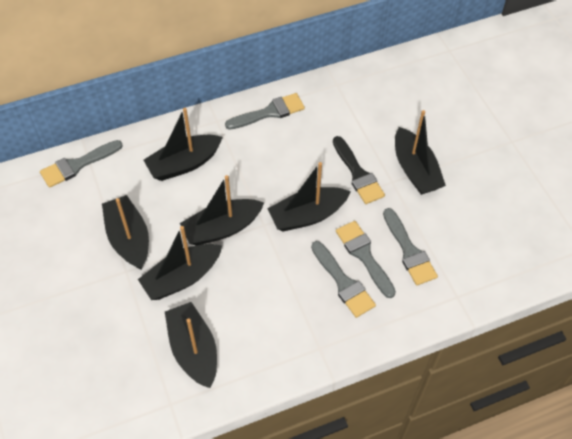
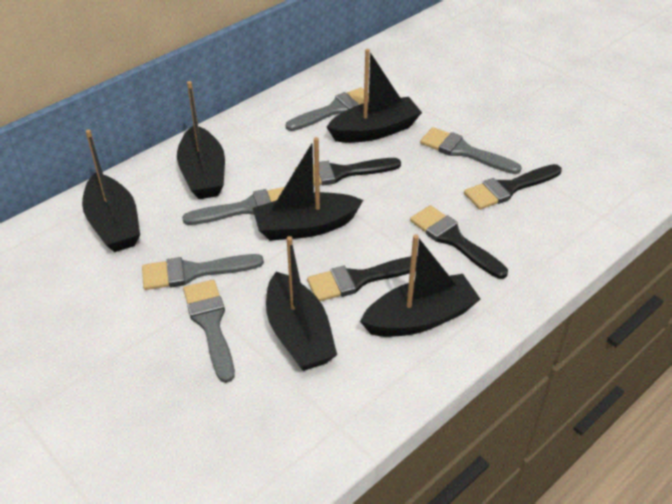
black boat: 7 -> 6
black brush: 1 -> 4

